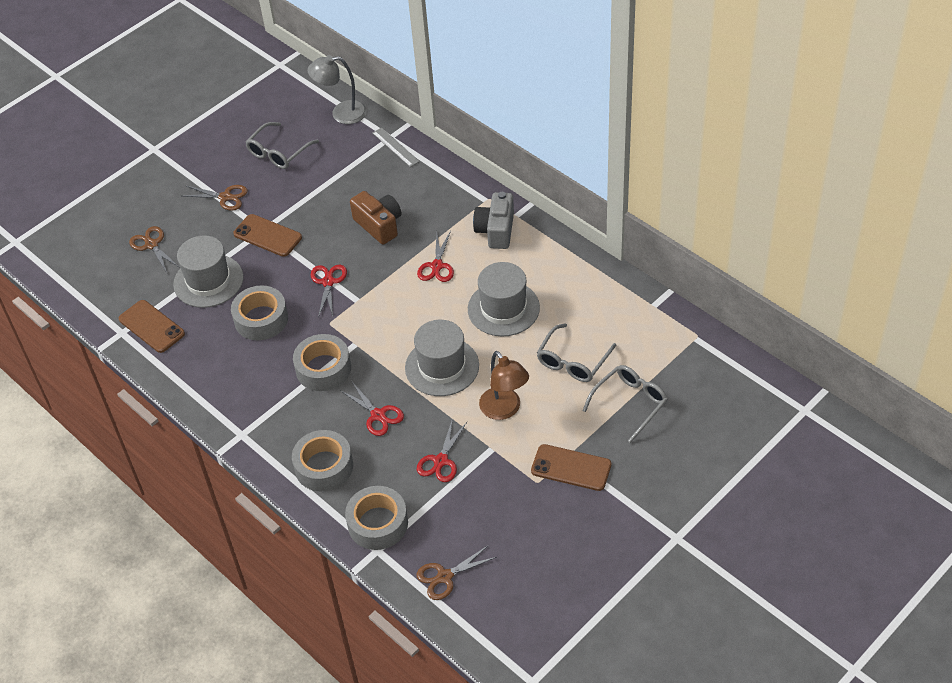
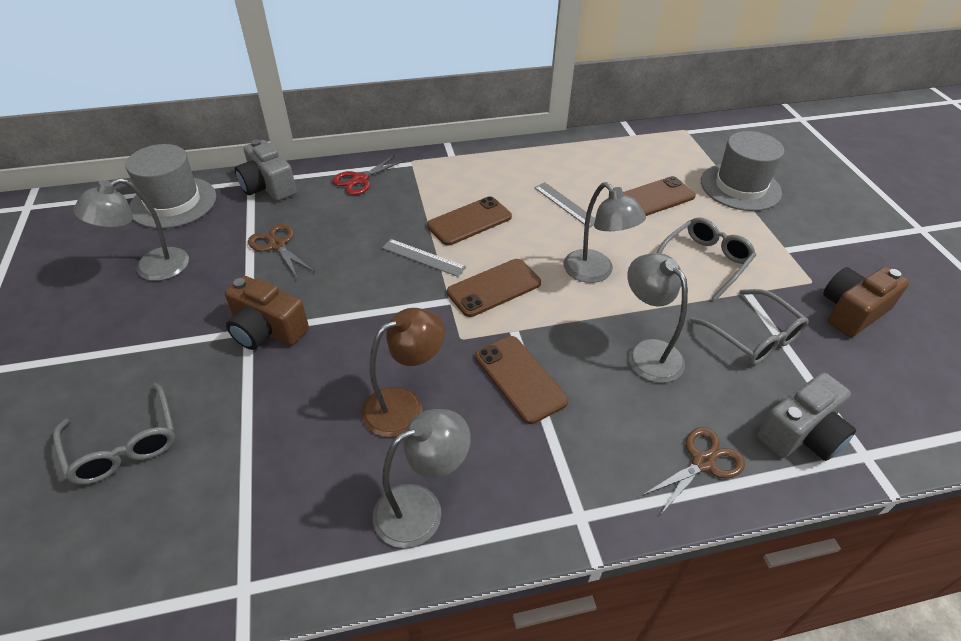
brown camera: 1 -> 2
brown phone: 3 -> 4
brown scissors: 3 -> 2
grey camera: 1 -> 2
grey hat: 3 -> 2
grey lamp: 1 -> 4
grey ruler: 1 -> 2
grey tape: 4 -> 0
red scissors: 4 -> 1

